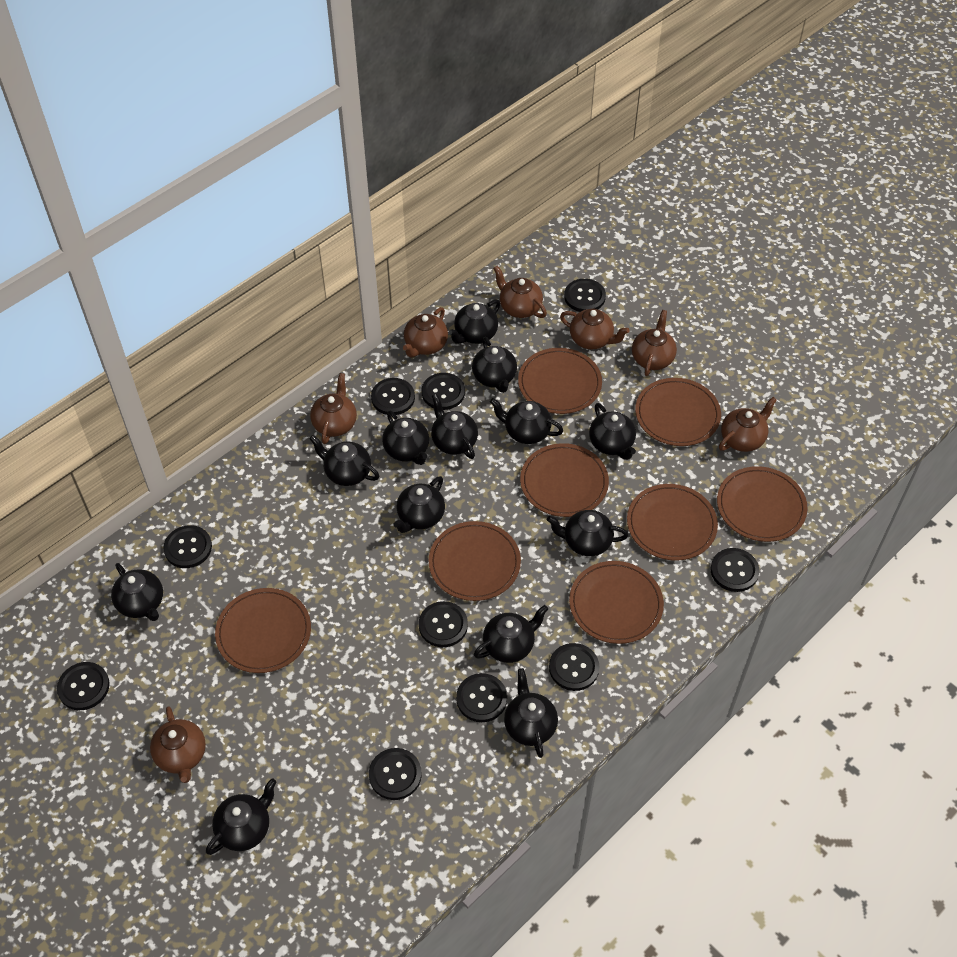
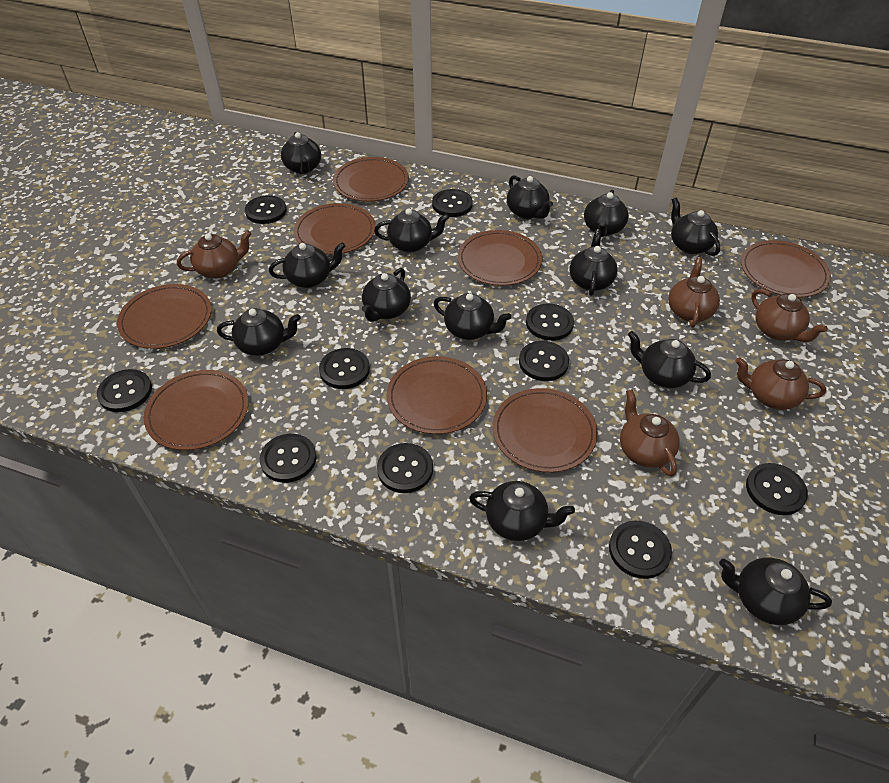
brown teapot: 7 -> 5

